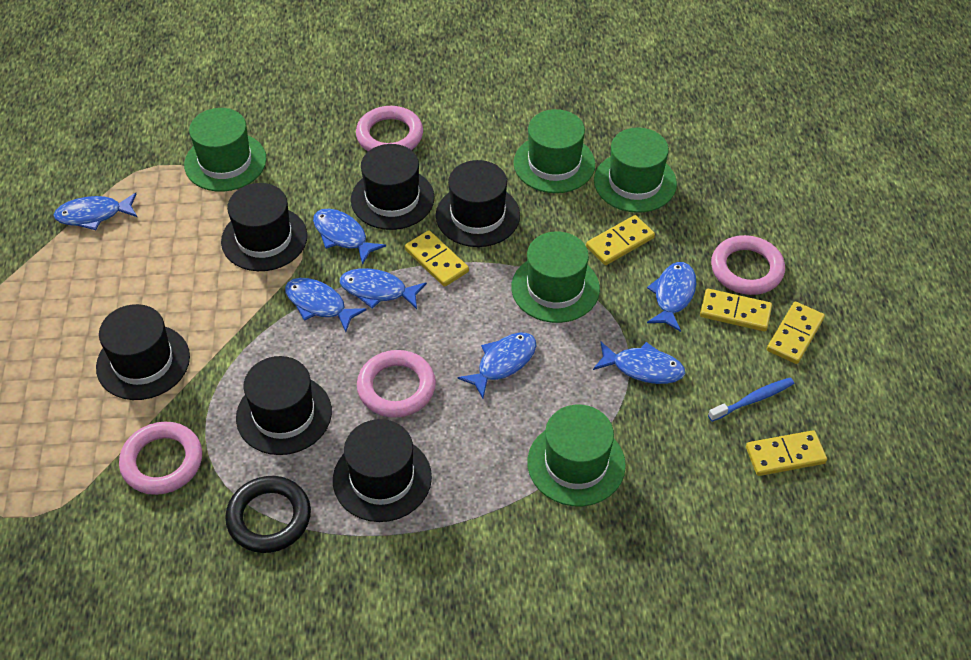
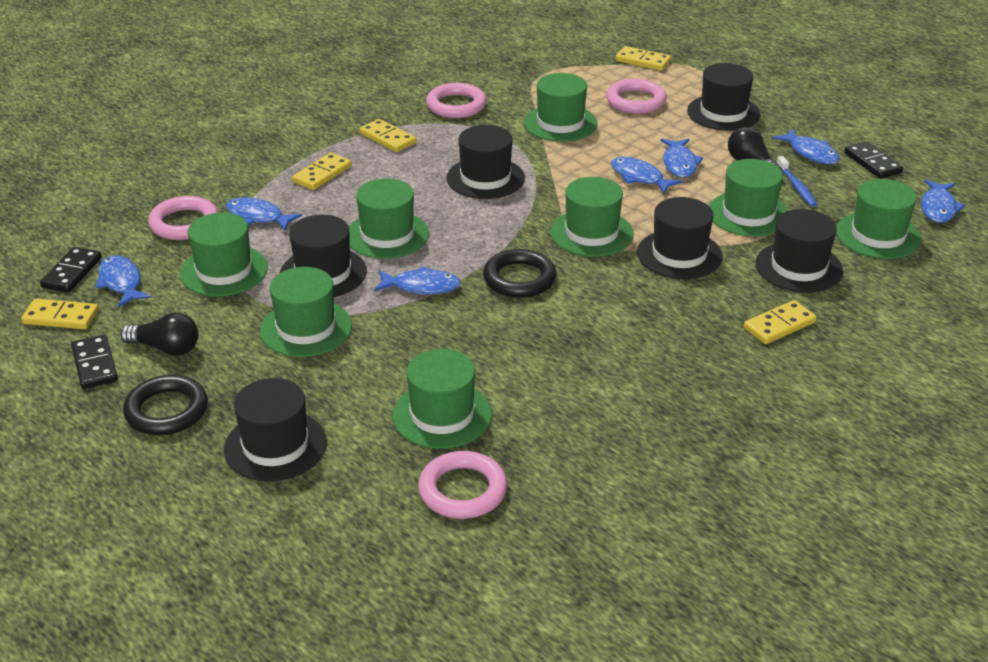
black domino: 0 -> 3
black light bulb: 0 -> 2
black ring: 1 -> 2
green hat: 5 -> 8

